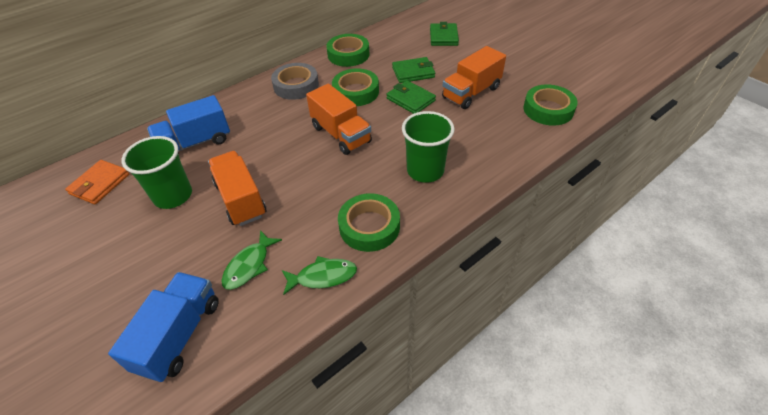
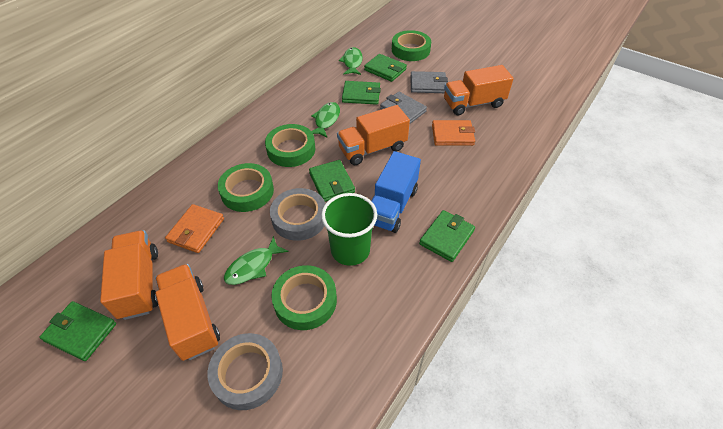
blue truck: 2 -> 1
green cup: 2 -> 1
green fish: 2 -> 3
green wallet: 3 -> 5
grey tape: 1 -> 2
grey wallet: 0 -> 2
orange truck: 3 -> 4
orange wallet: 1 -> 2

